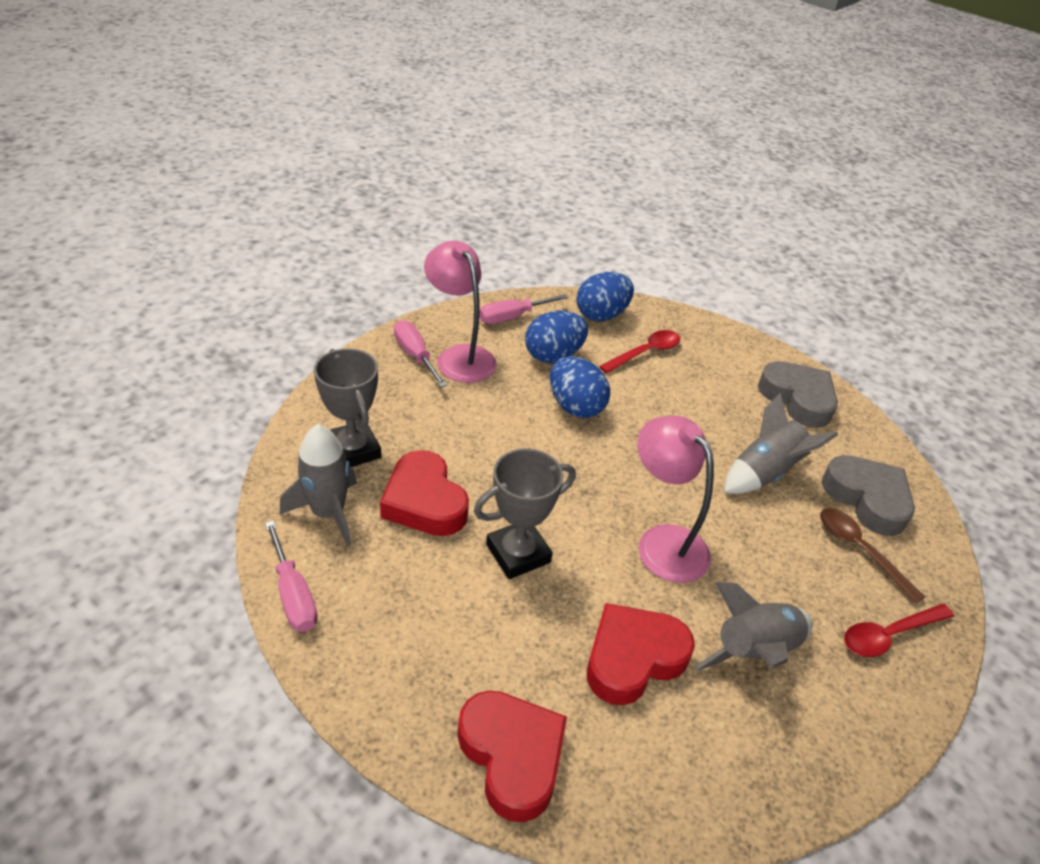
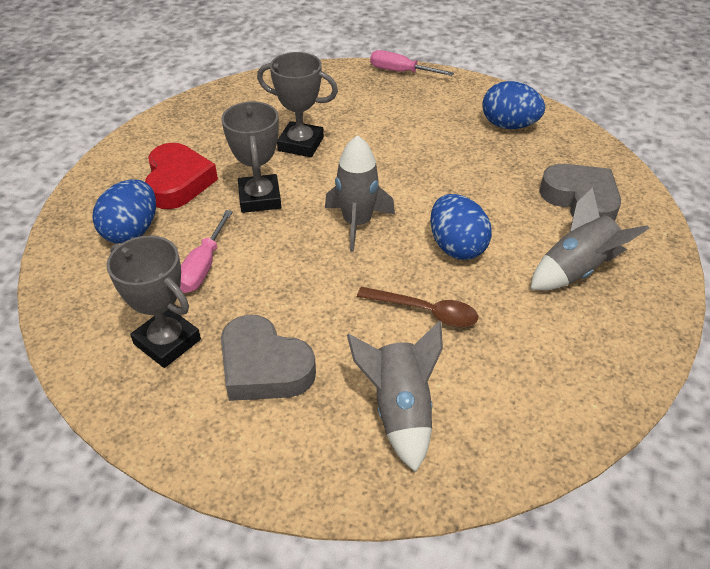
grey trophy: 2 -> 3
pink lamp: 2 -> 0
pink screwdriver: 3 -> 2
red heart: 3 -> 1
red spoon: 2 -> 0

